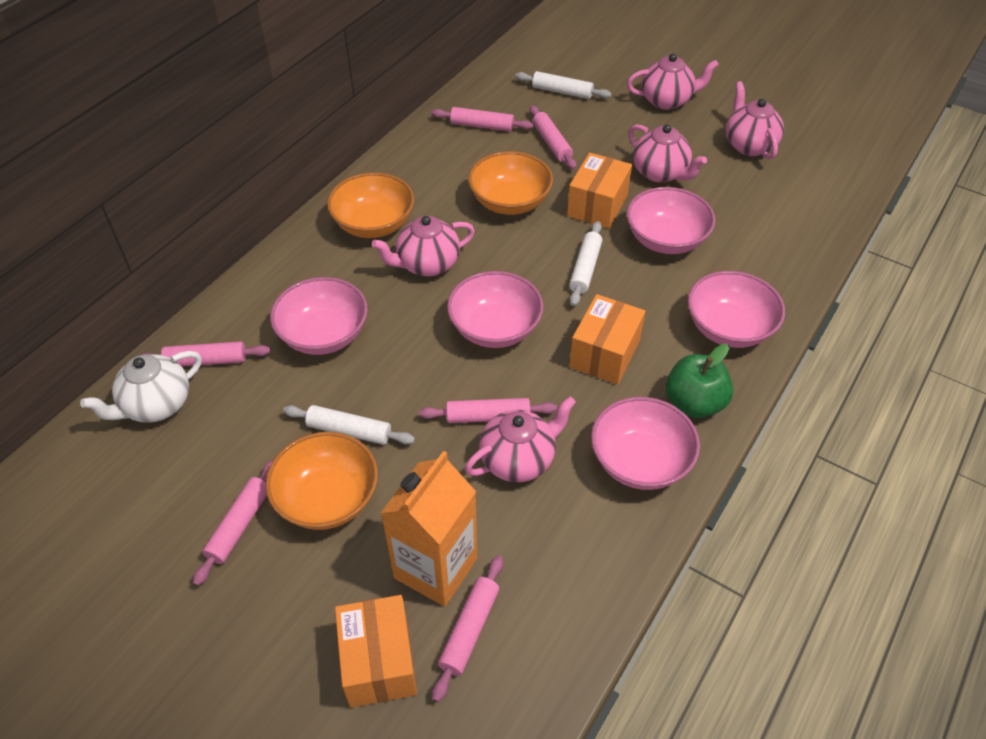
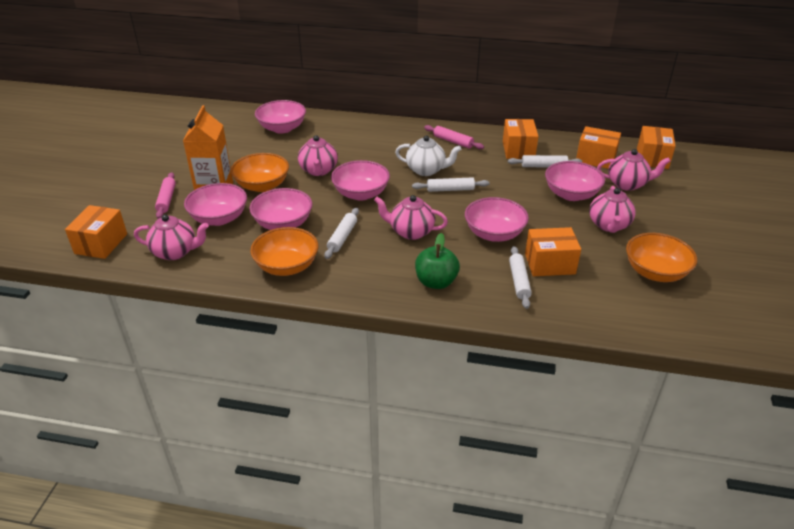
orange box: 3 -> 5
pink bowl: 5 -> 6
pink rolling pin: 6 -> 2
white rolling pin: 3 -> 4

